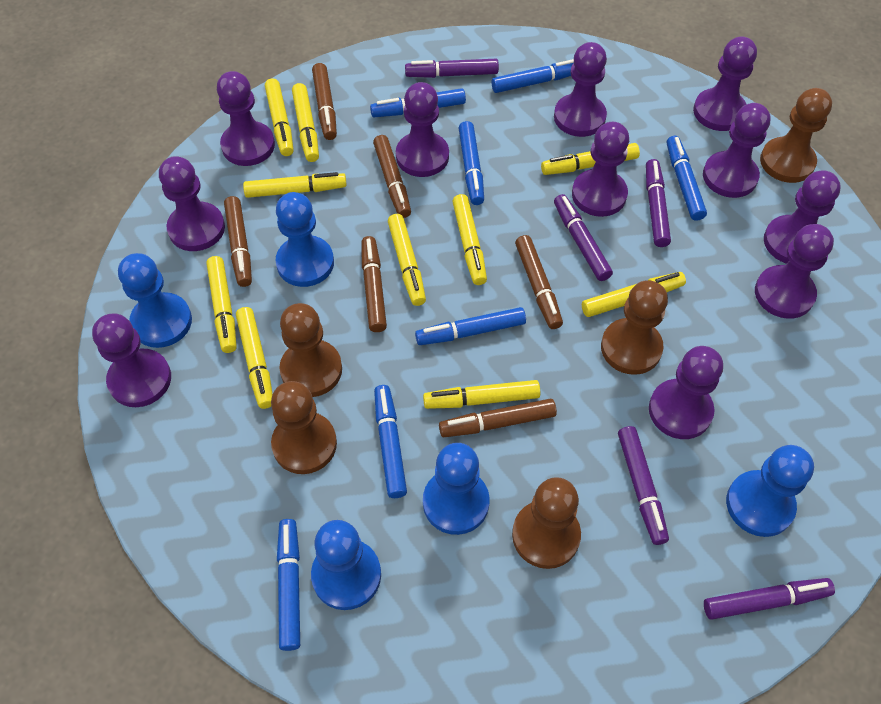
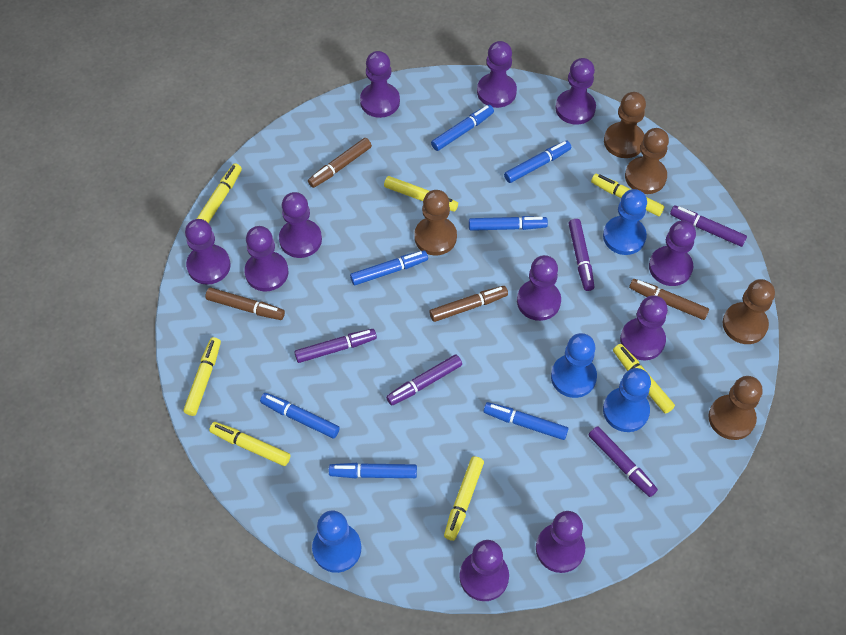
blue pawn: 5 -> 4
brown marker: 6 -> 4
yellow marker: 10 -> 7

